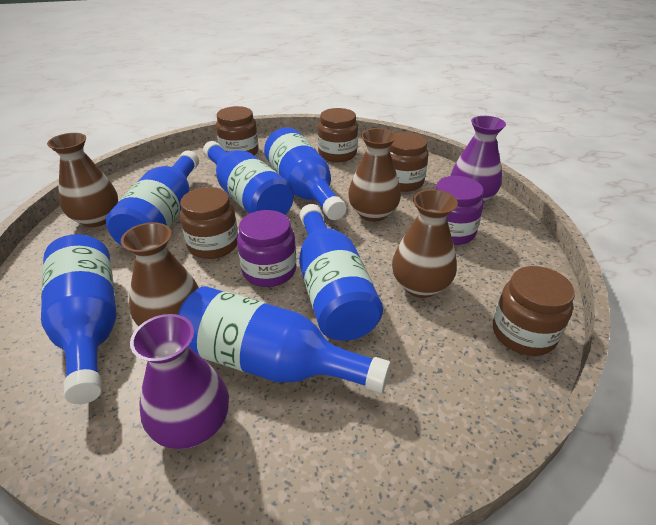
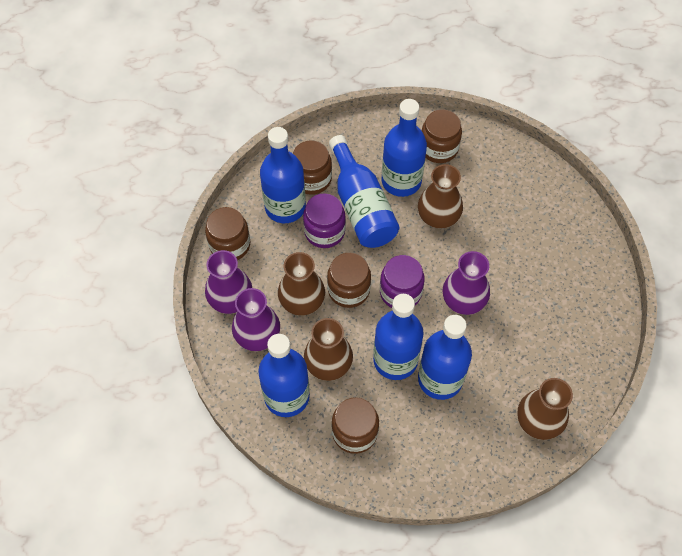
purple vase: 2 -> 3

